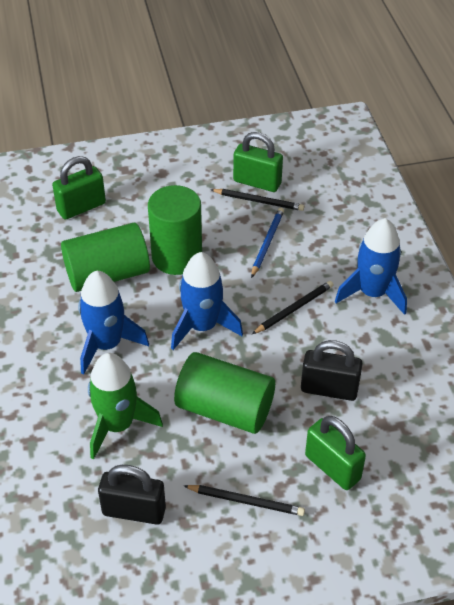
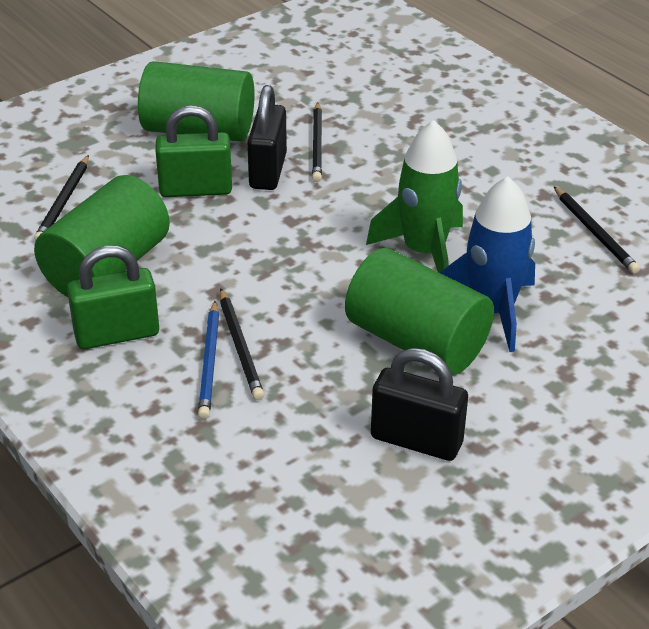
black pencil: 3 -> 4
blue rocket: 3 -> 1
green padlock: 3 -> 2

